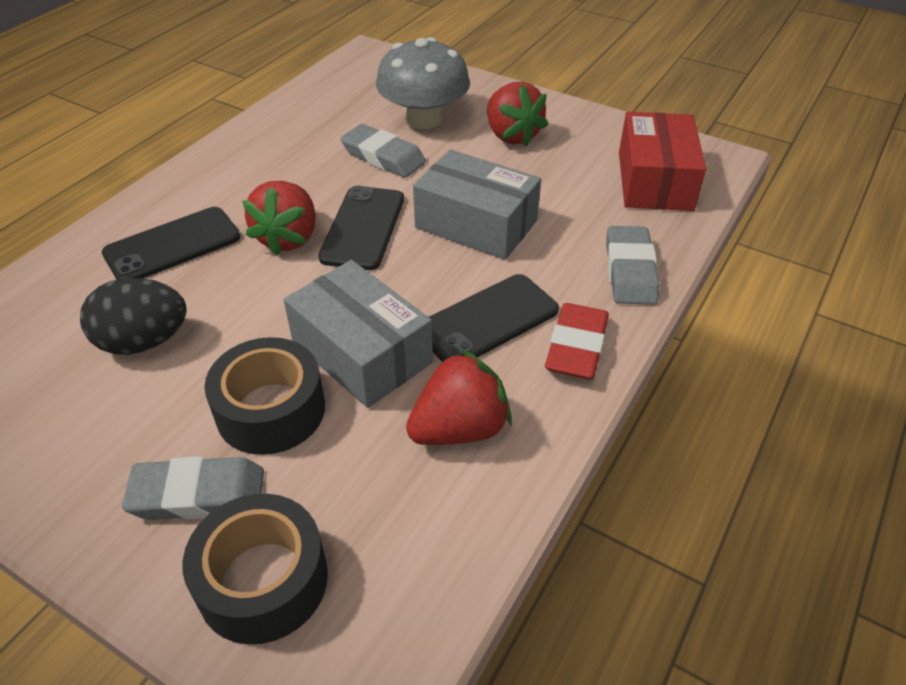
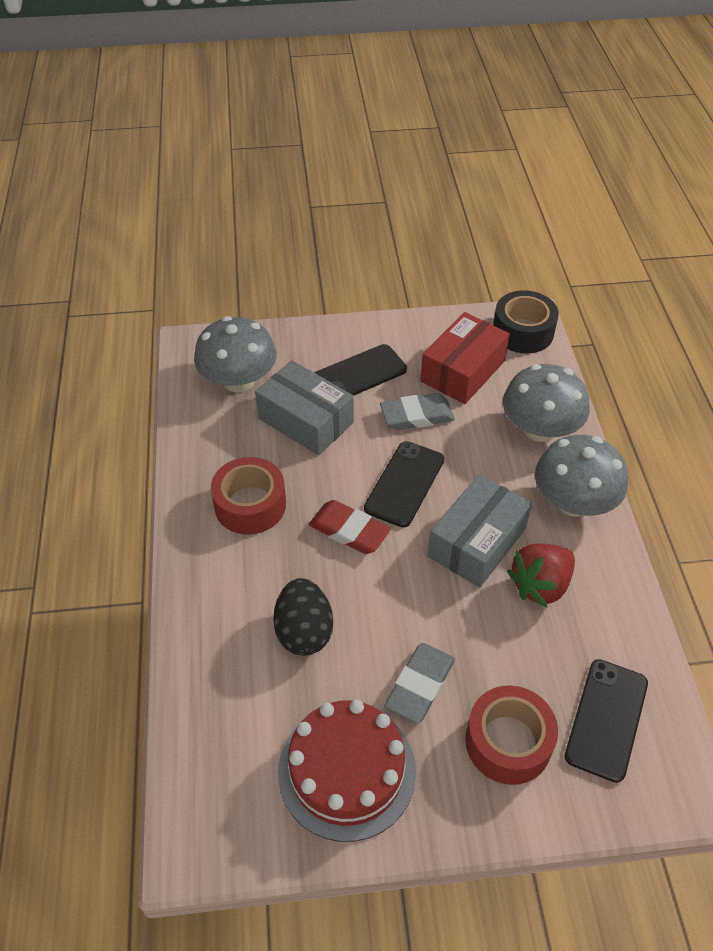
black tape: 2 -> 1
grey eraser: 3 -> 2
grey mushroom: 1 -> 3
red cake: 0 -> 1
red strawberry: 3 -> 1
red tape: 0 -> 2

